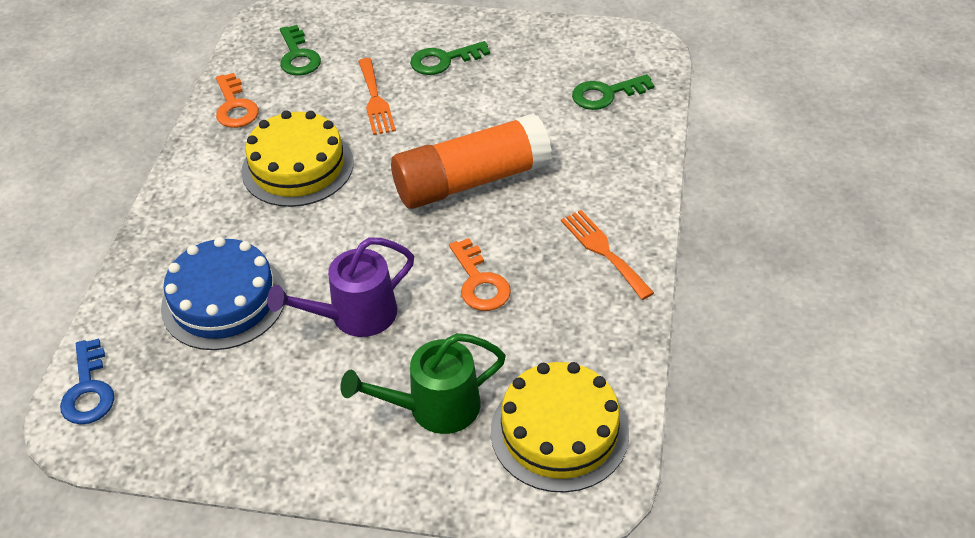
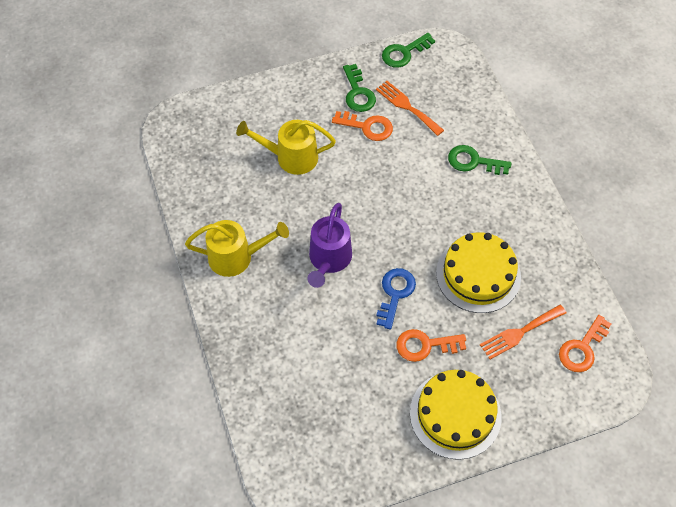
blue cake: 1 -> 0
green watering can: 1 -> 0
orange glue stick: 1 -> 0
orange key: 2 -> 3
yellow watering can: 0 -> 2

